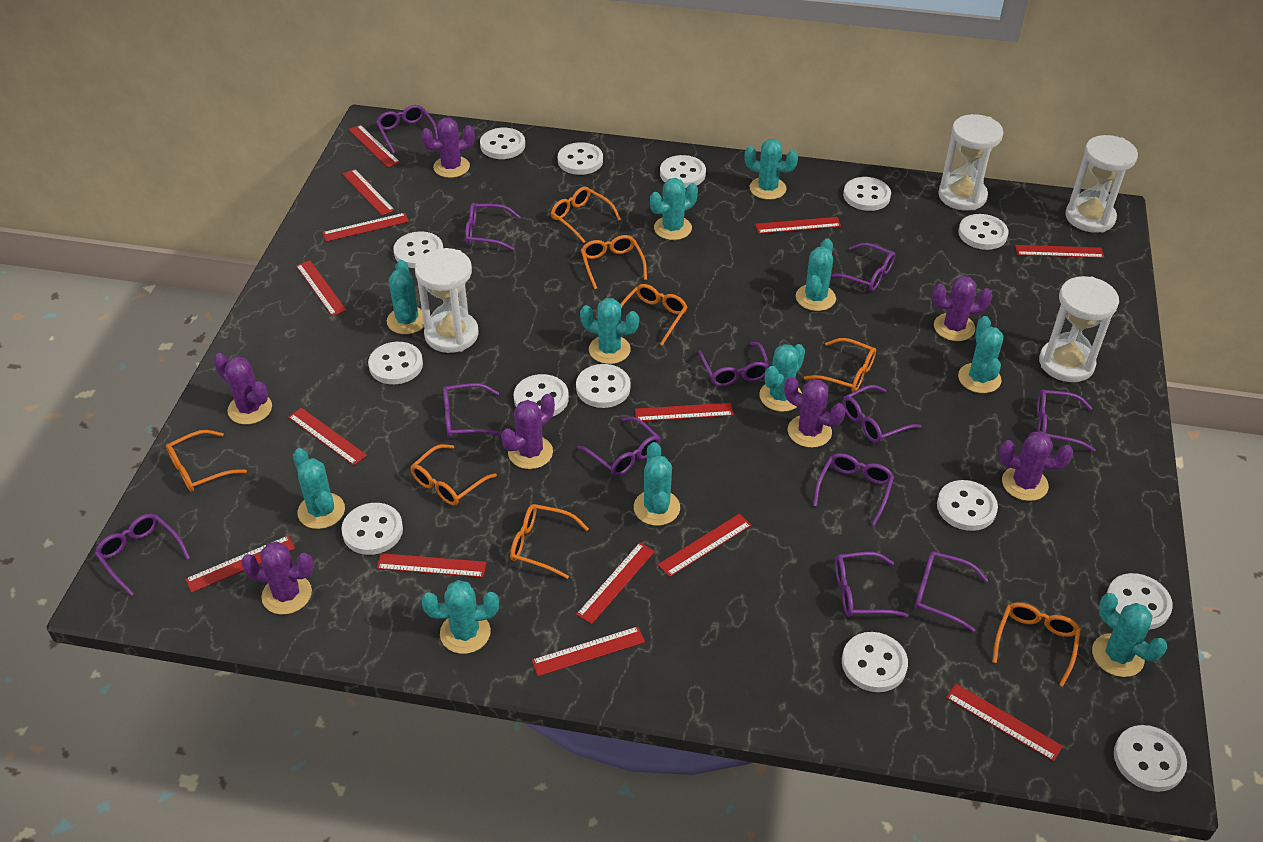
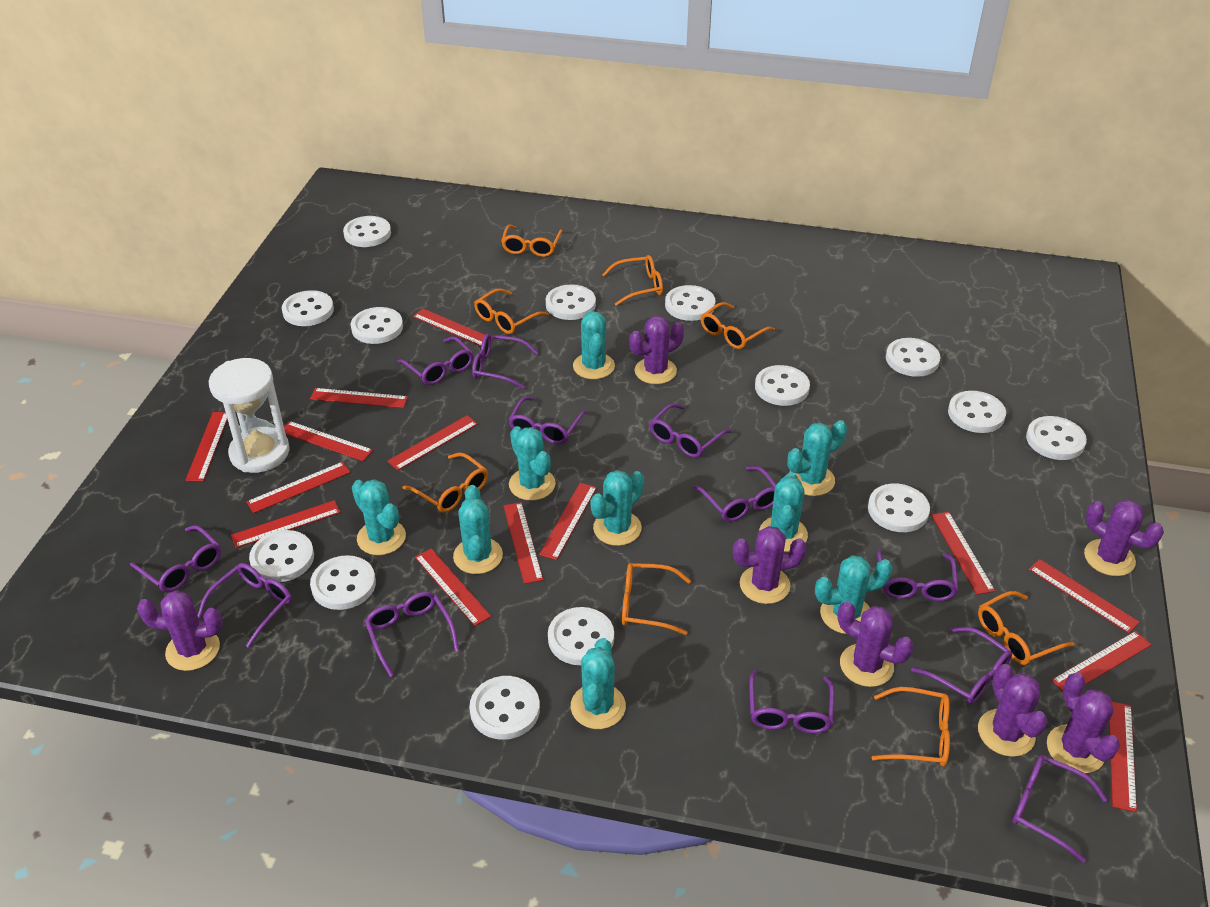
turquoise cactus: 11 -> 9
white hourglass: 4 -> 1

